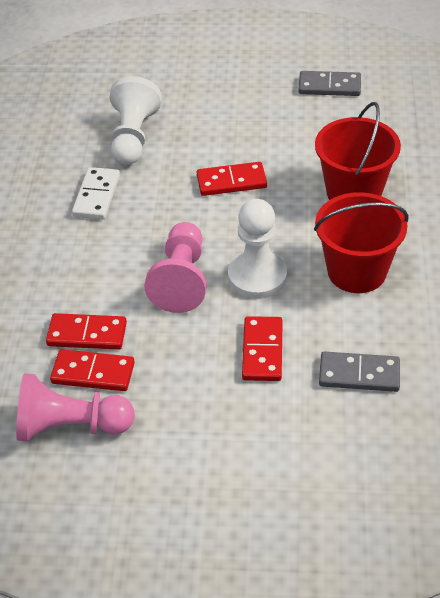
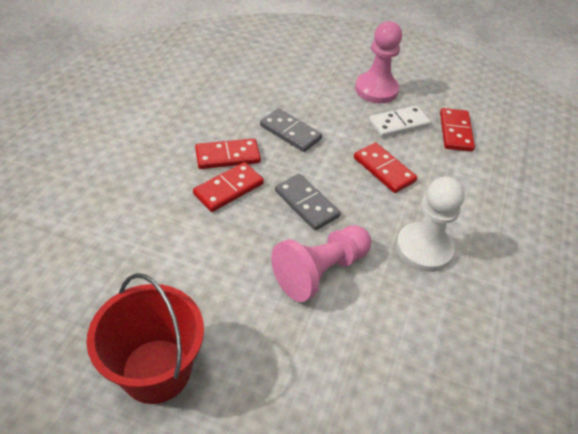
red bucket: 2 -> 1
white pawn: 2 -> 1

